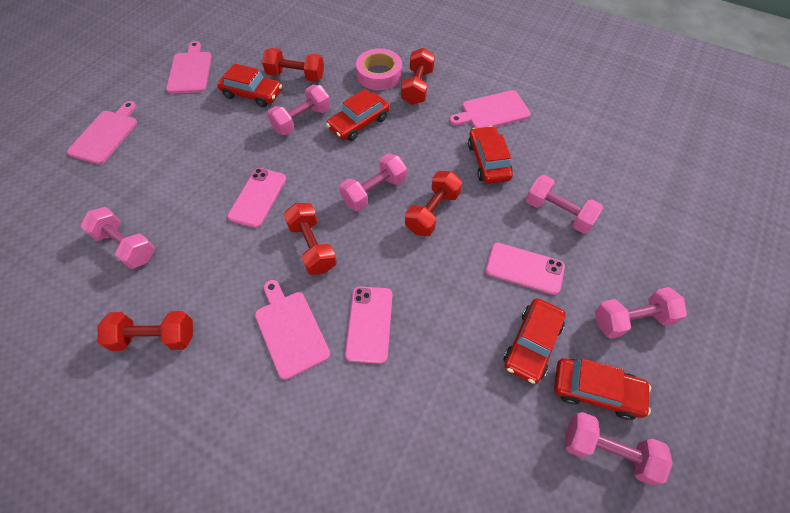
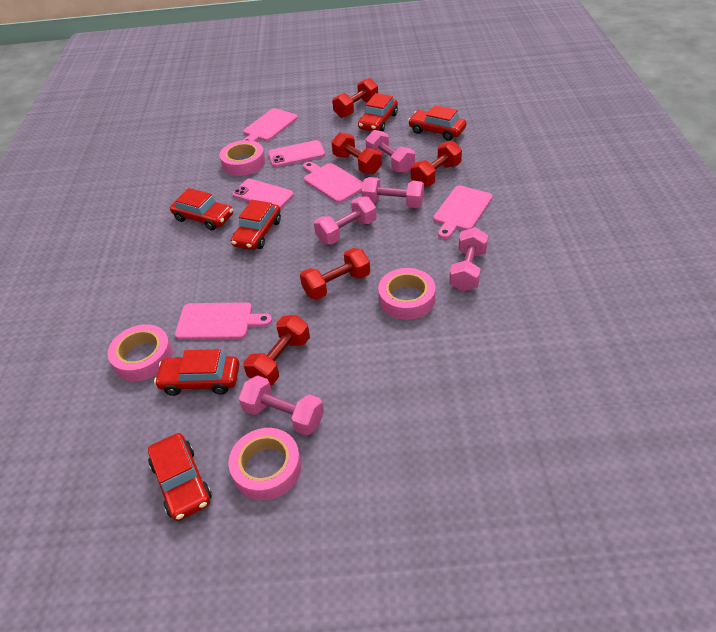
pink dumbbell: 6 -> 5
pink phone: 3 -> 2
pink tape: 1 -> 4
red car: 5 -> 6

